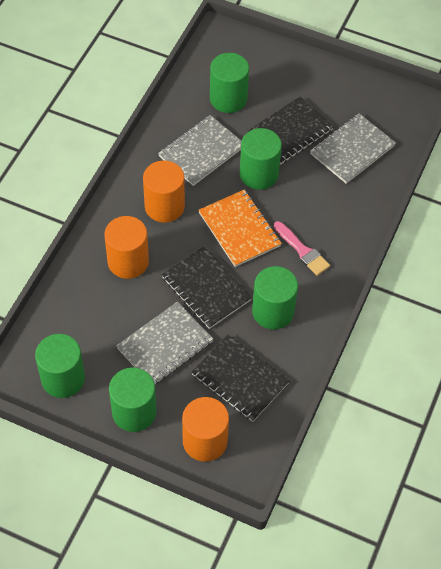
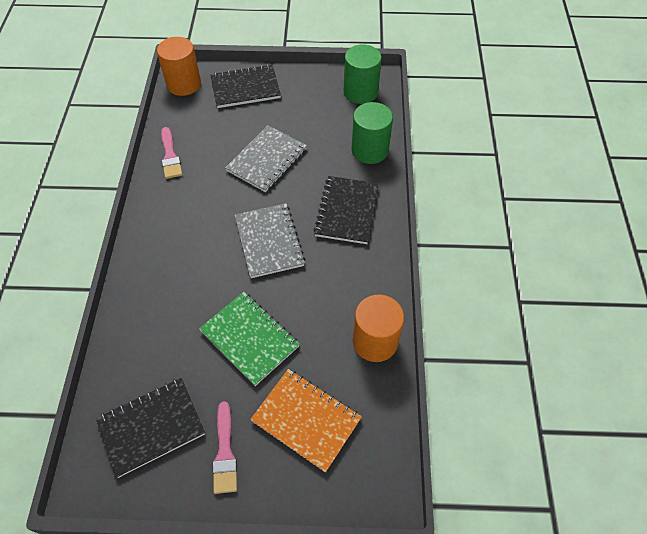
green cylinder: 5 -> 2
green notebook: 0 -> 1
grey notebook: 3 -> 2
orange cylinder: 3 -> 2
pink brush: 1 -> 2

